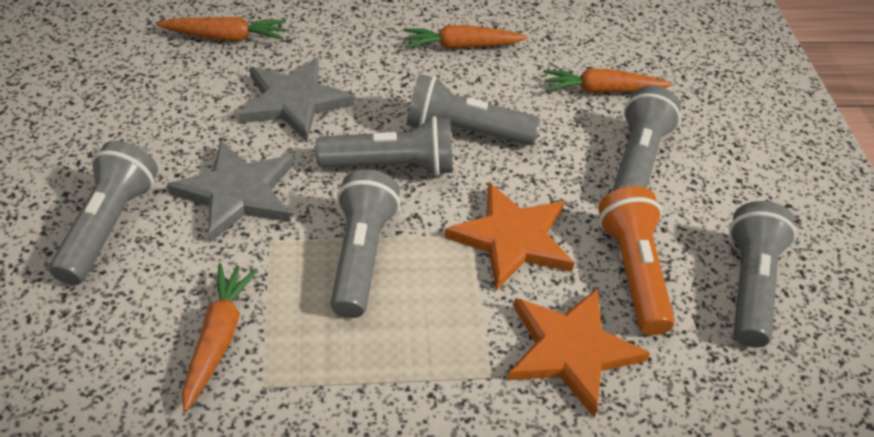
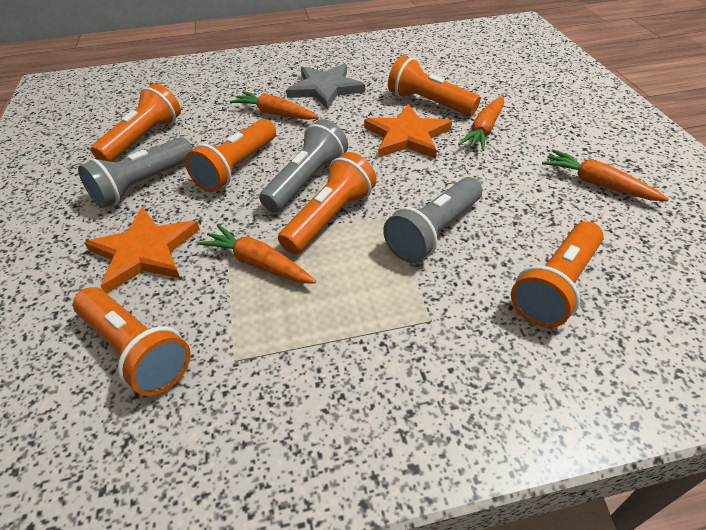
grey flashlight: 6 -> 3
grey star: 2 -> 1
orange flashlight: 1 -> 6

